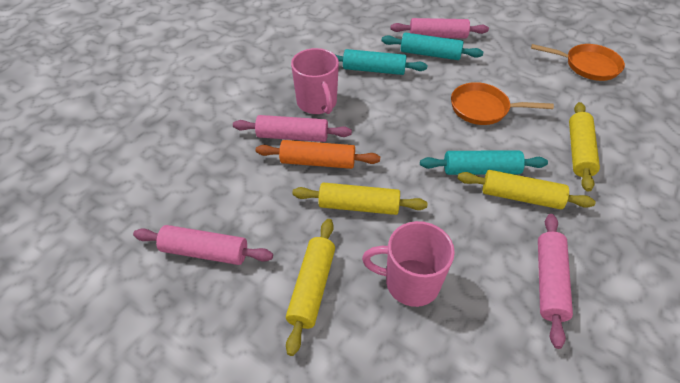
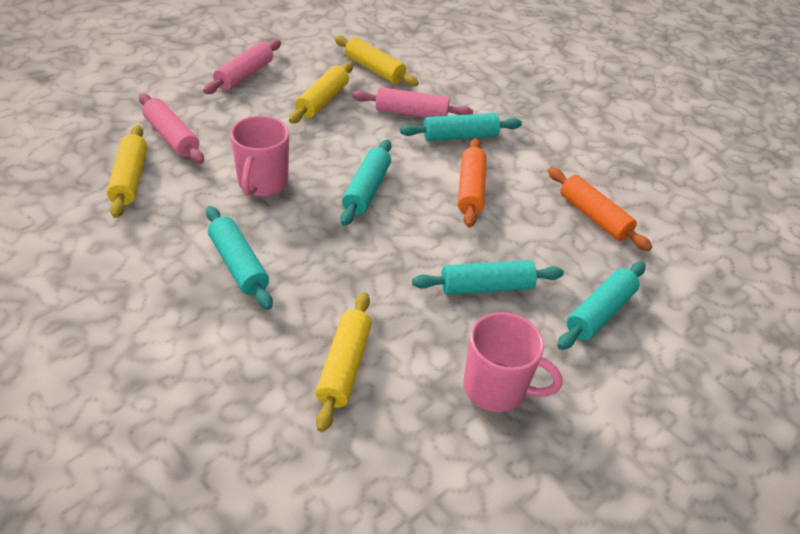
orange pan: 2 -> 0
orange rolling pin: 1 -> 2
pink rolling pin: 4 -> 3
turquoise rolling pin: 3 -> 5

